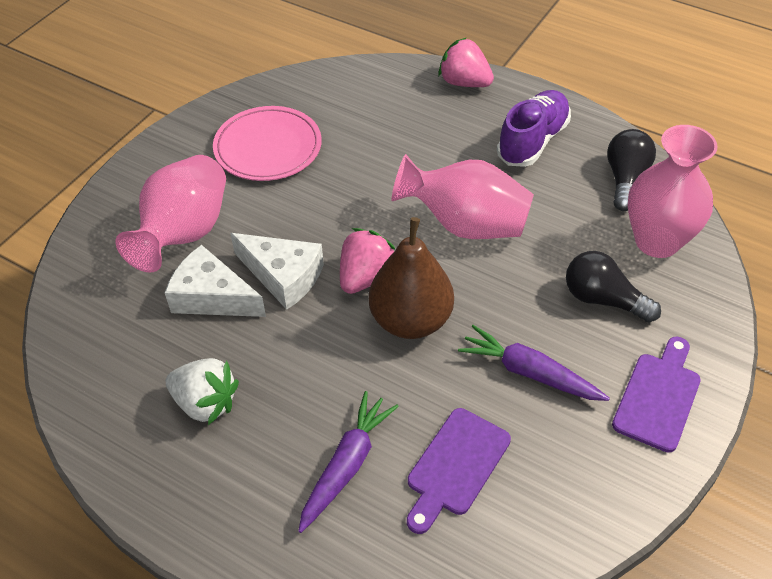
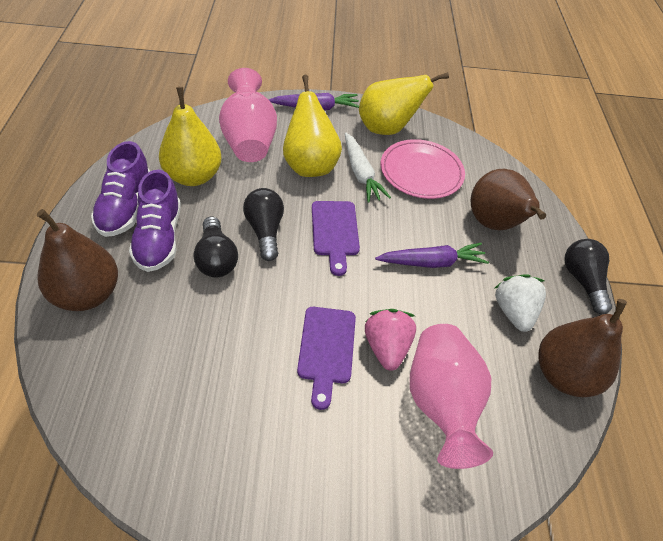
black light bulb: 2 -> 3
brown pear: 1 -> 3
pink strawberry: 2 -> 1
pink vase: 3 -> 2
purple shoe: 1 -> 2
white carrot: 0 -> 1
white cheese: 2 -> 0
yellow pear: 0 -> 3

